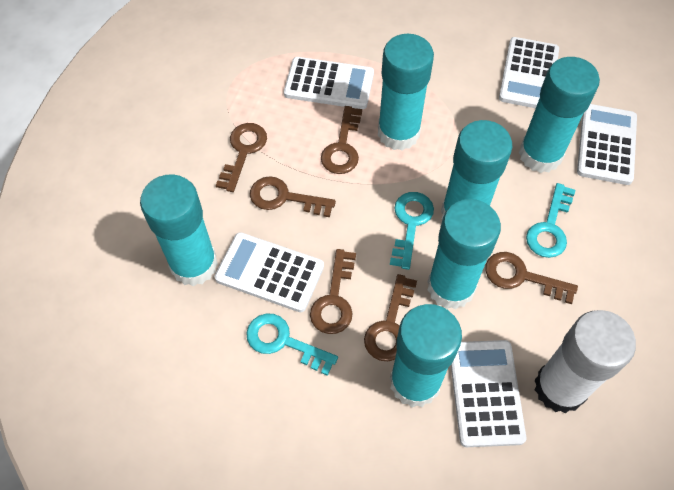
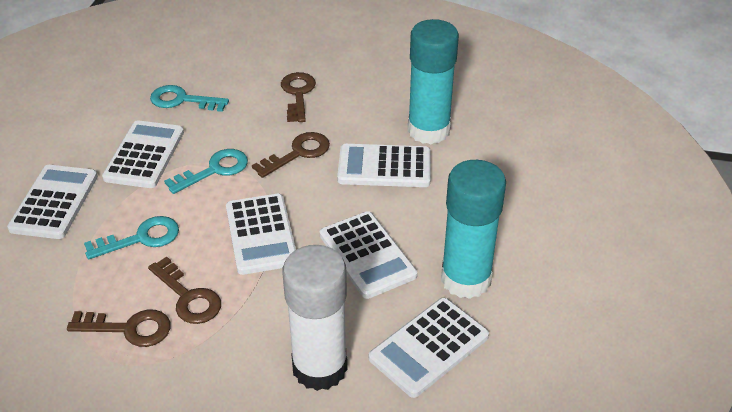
brown key: 6 -> 4
turquoise glue stick: 6 -> 2
white calculator: 5 -> 6

